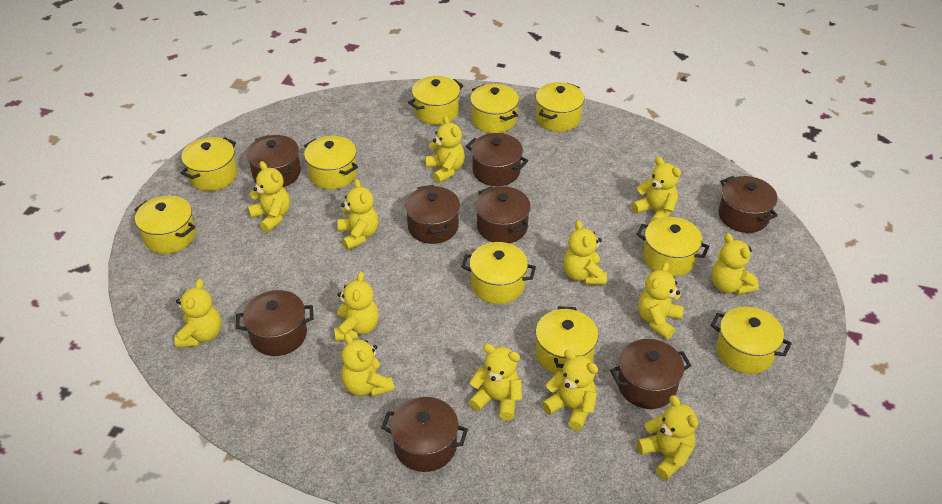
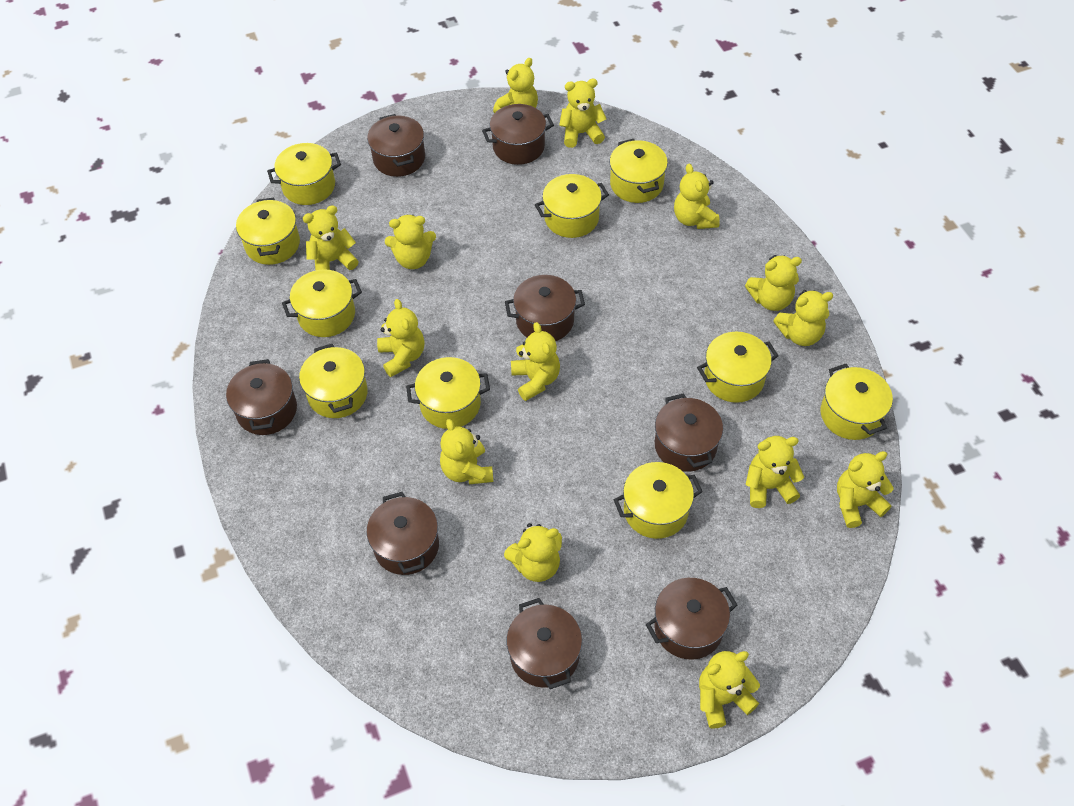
yellow teddy bear: 13 -> 14

